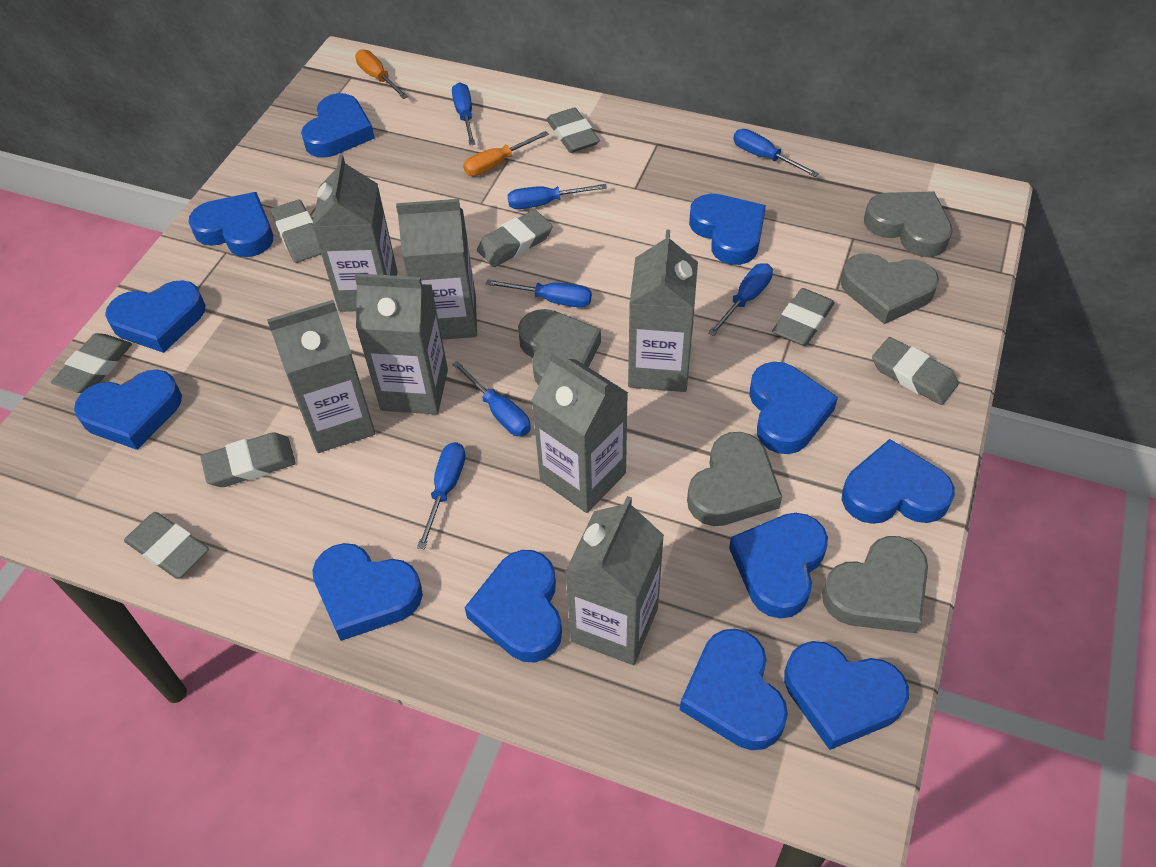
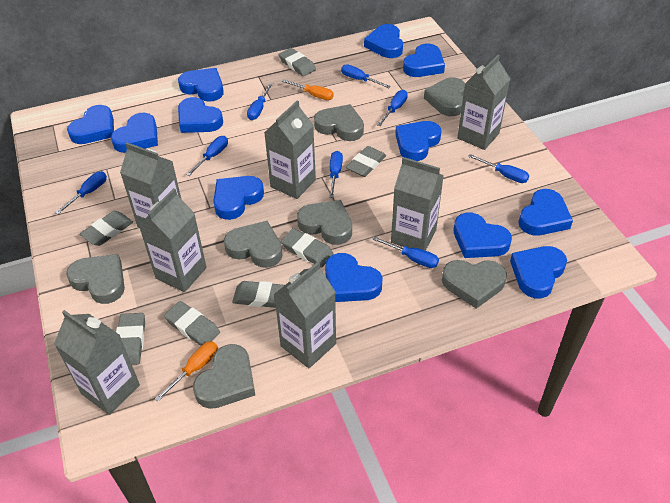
blue screwdriver: 7 -> 8
grey eraser: 8 -> 7
grey heart: 5 -> 7

